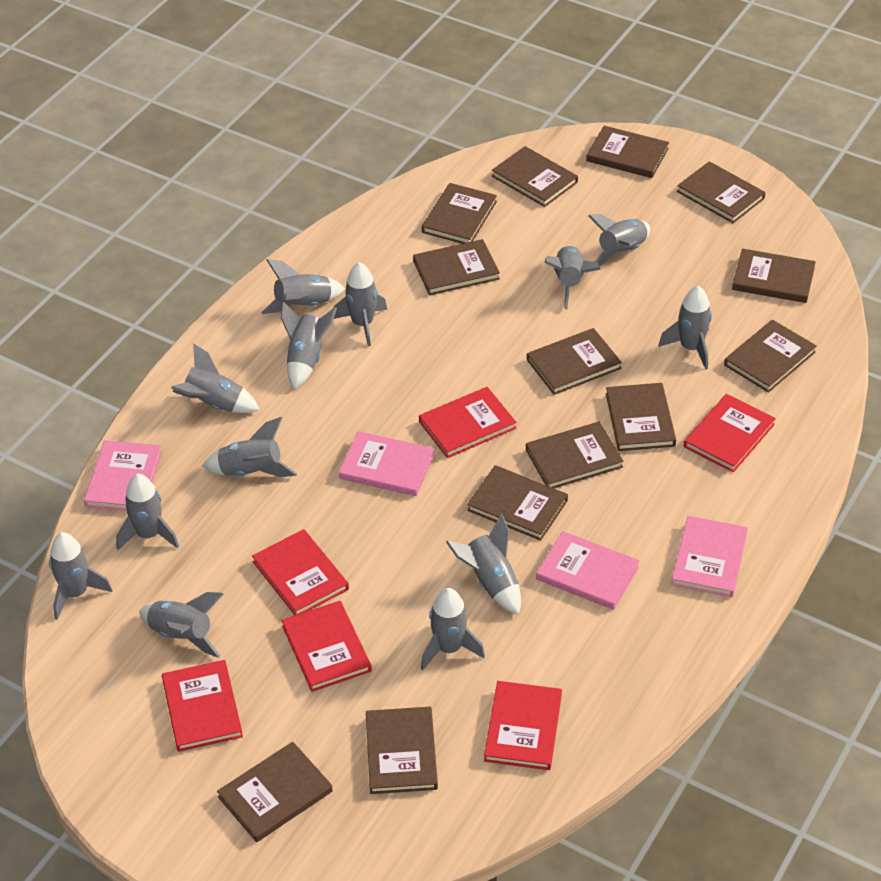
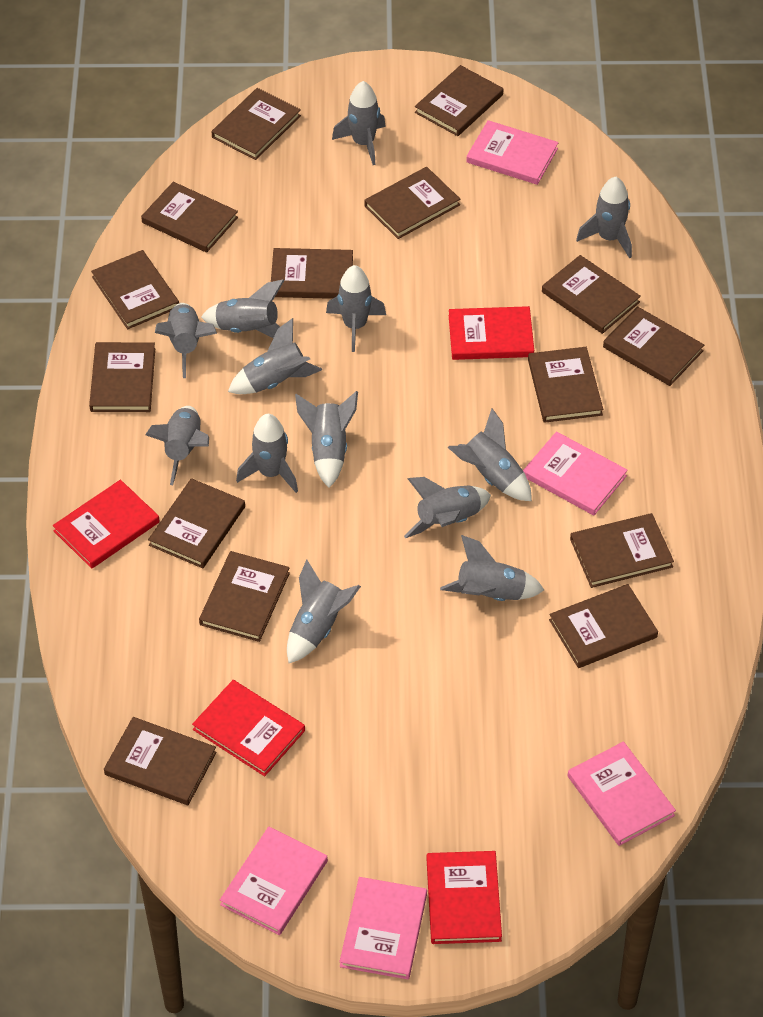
brown book: 13 -> 15
pink book: 4 -> 5
red book: 6 -> 4

